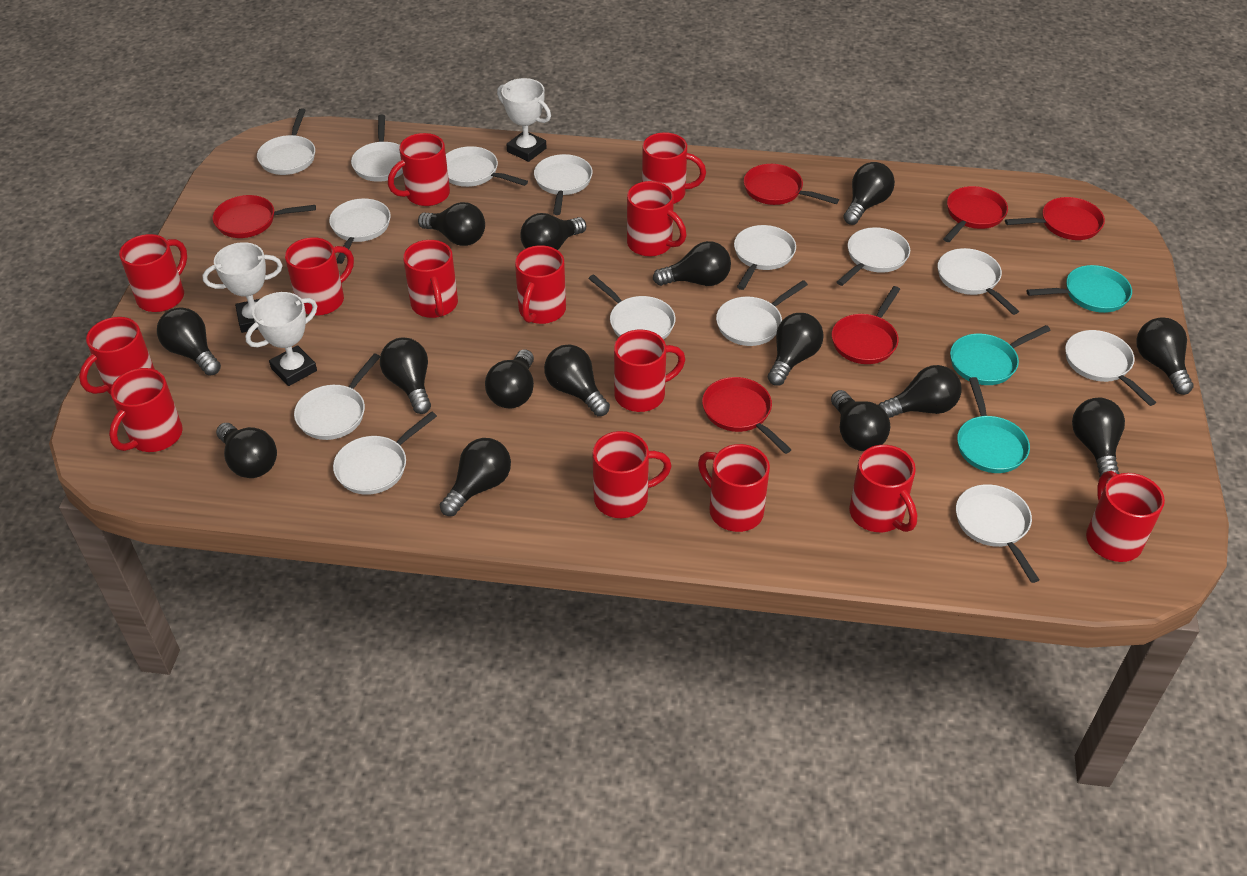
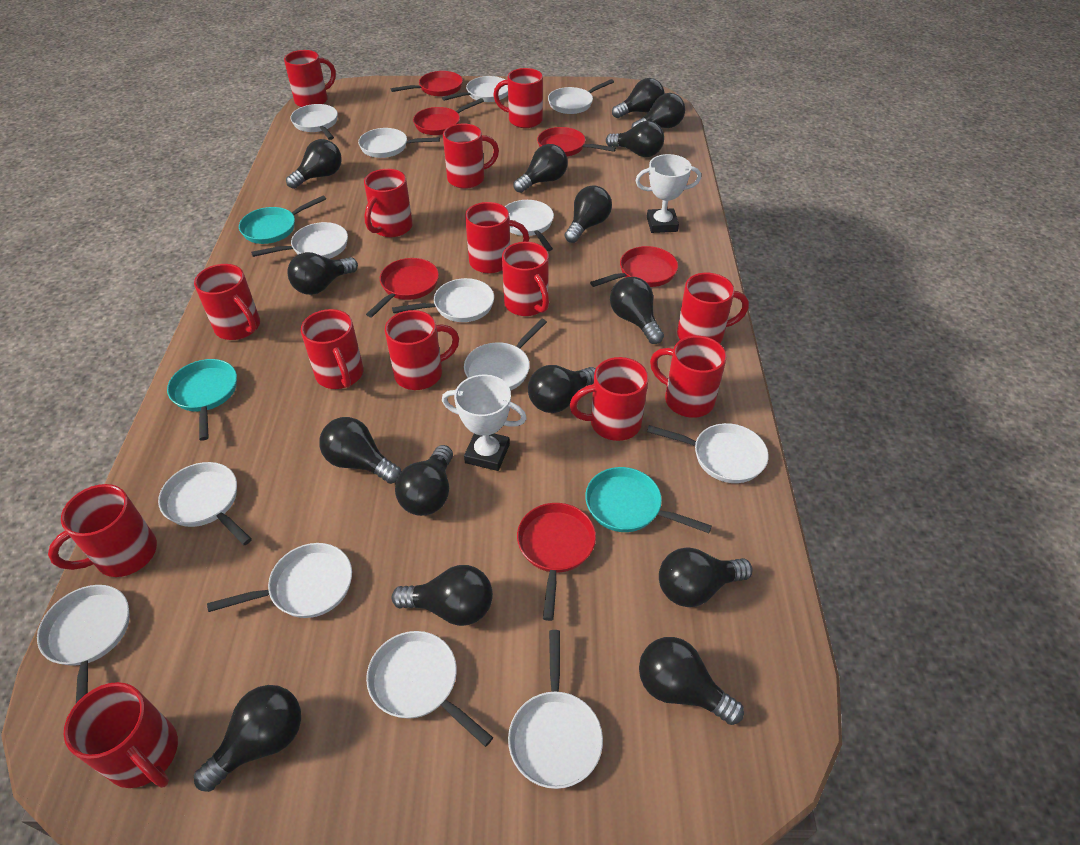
white trophy: 3 -> 2

